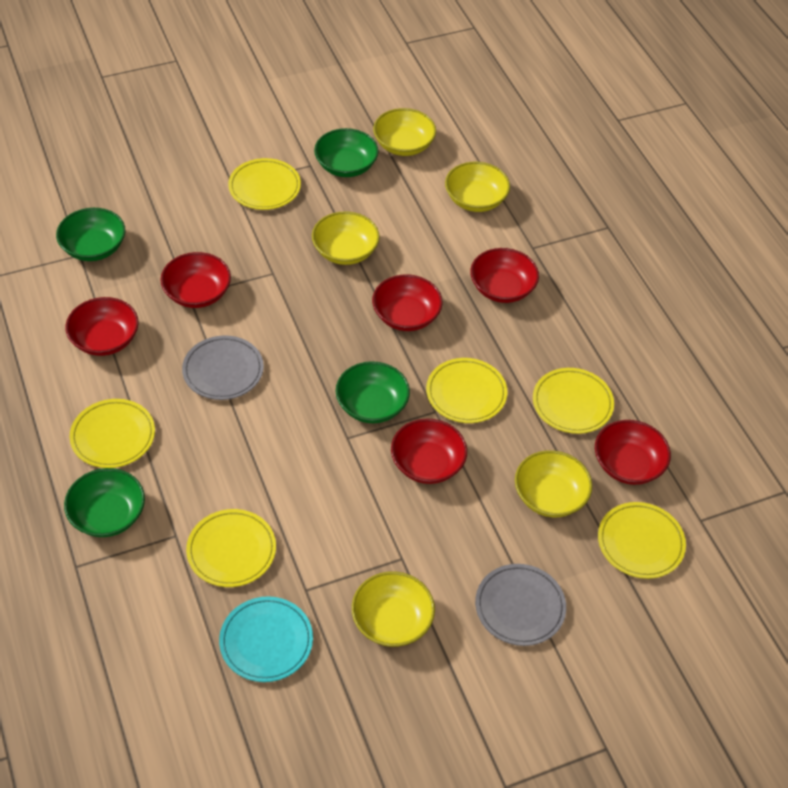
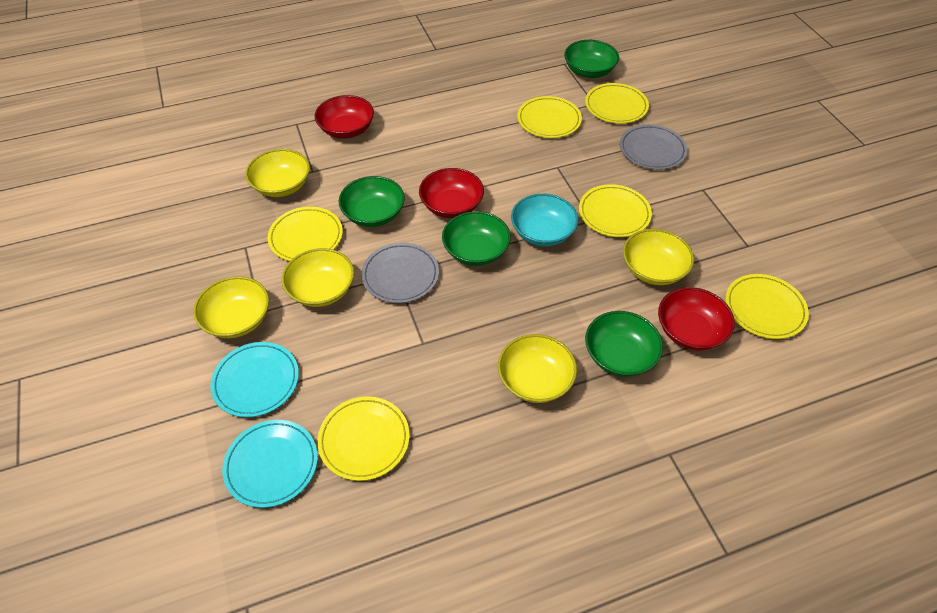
red bowl: 6 -> 3
turquoise bowl: 0 -> 1
turquoise plate: 1 -> 2

